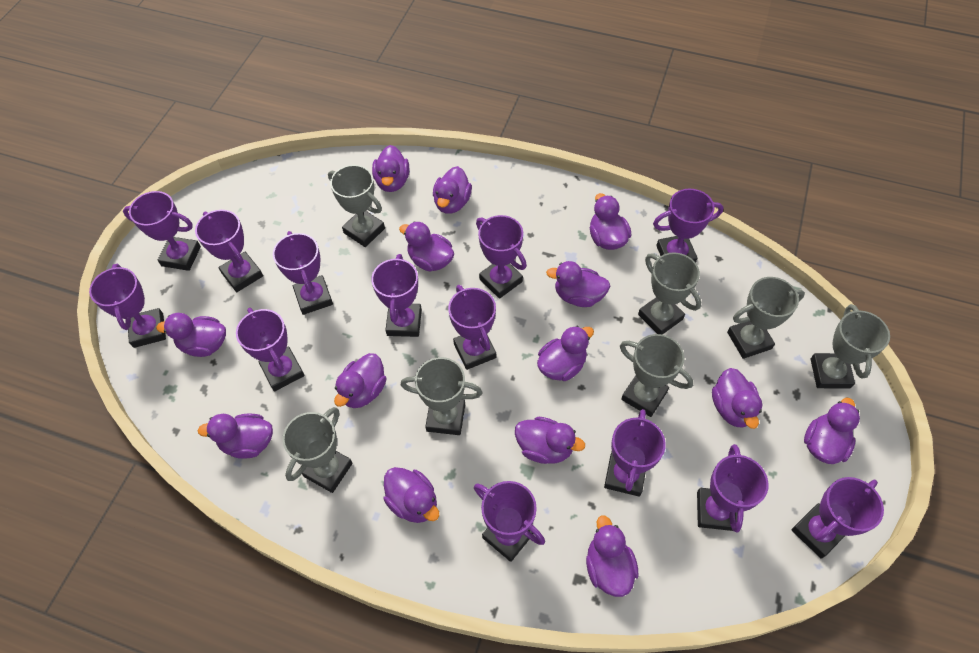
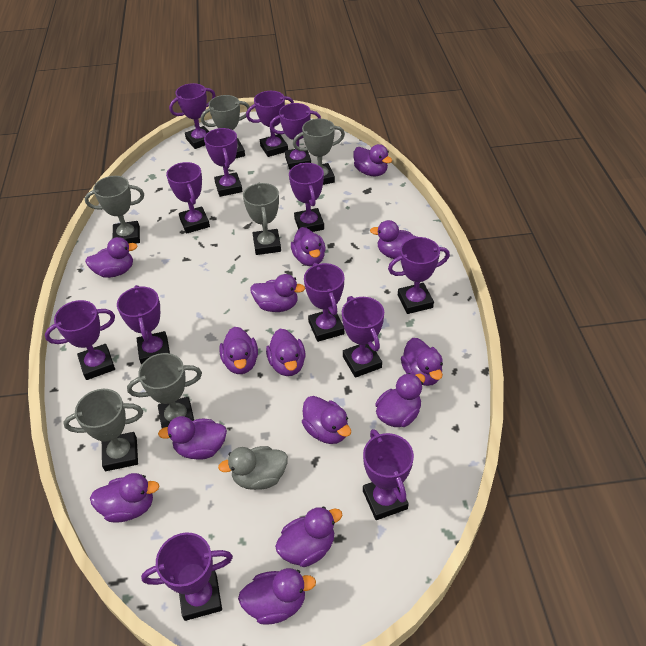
grey duck: 0 -> 1
grey trophy: 7 -> 6

